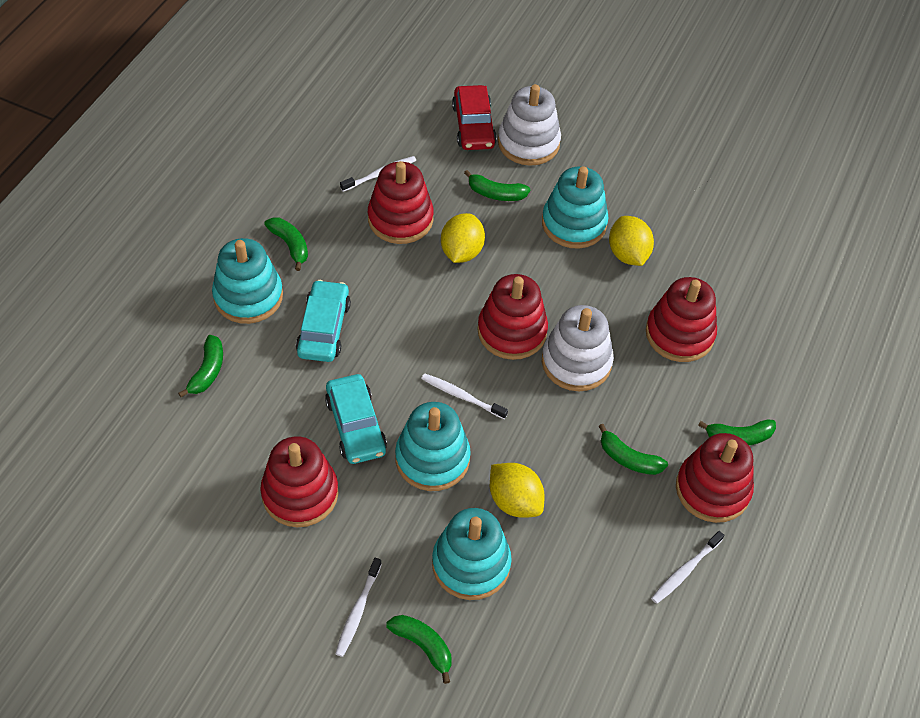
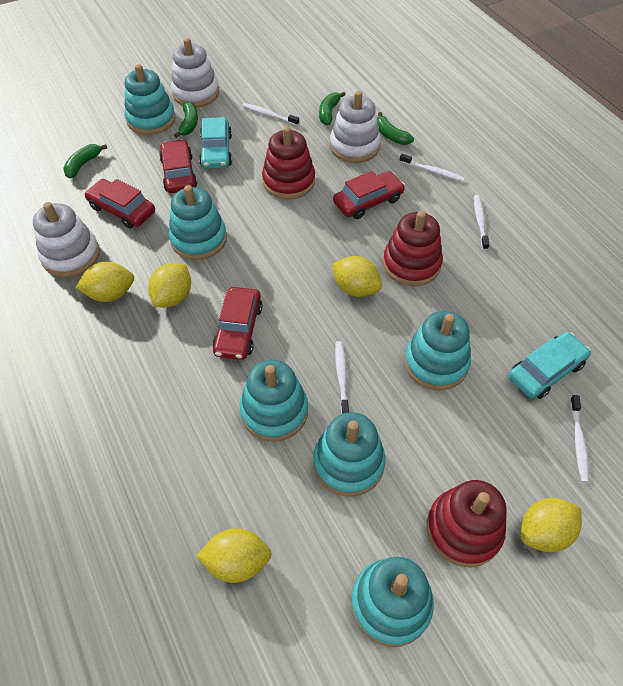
green banana: 6 -> 4
red car: 1 -> 4
red stacking toy: 5 -> 3
turquoise stacking toy: 4 -> 6
white stacking toy: 2 -> 3
white toothbrush: 4 -> 5
yellow lemon: 3 -> 5

